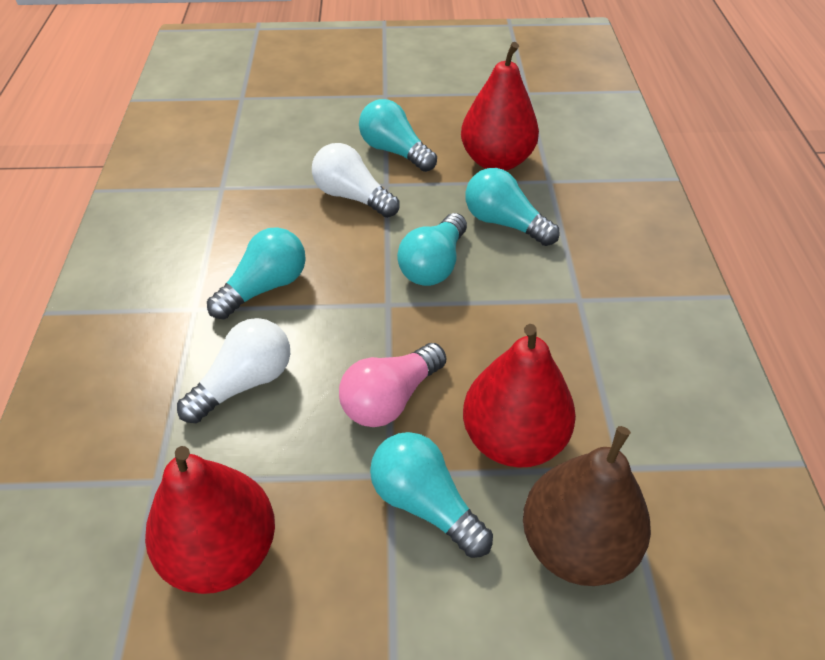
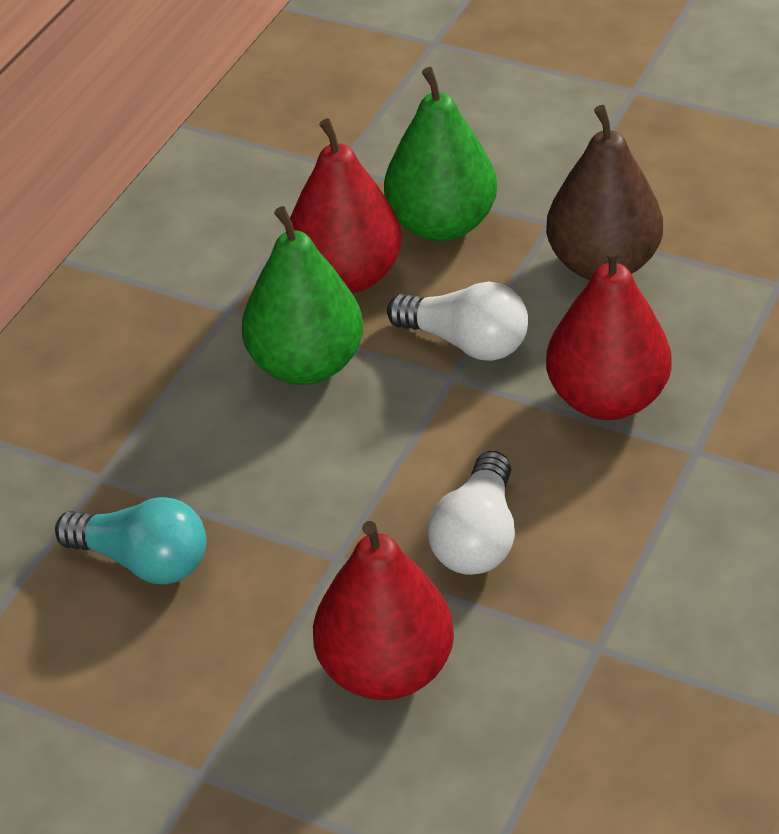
green pear: 0 -> 2
pink light bulb: 1 -> 0
turquoise light bulb: 5 -> 1

